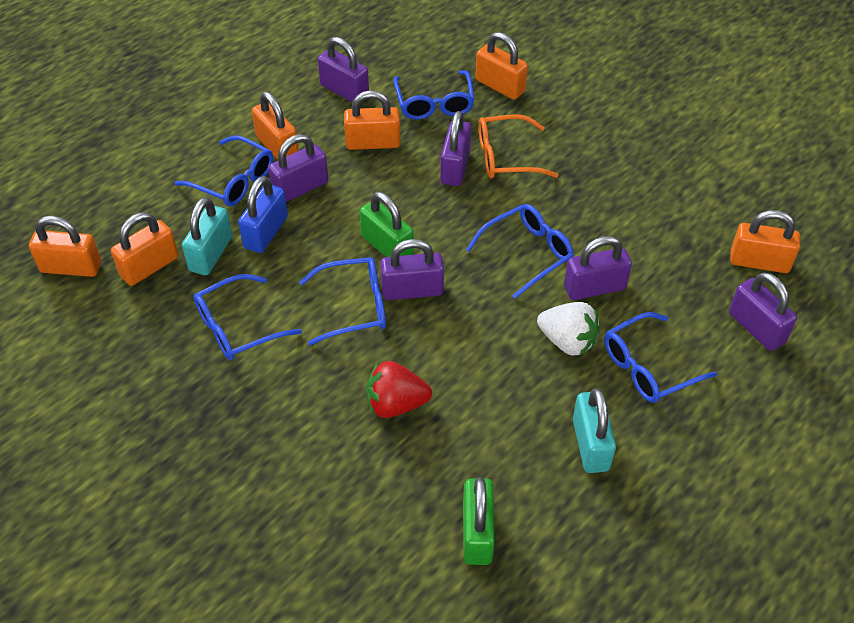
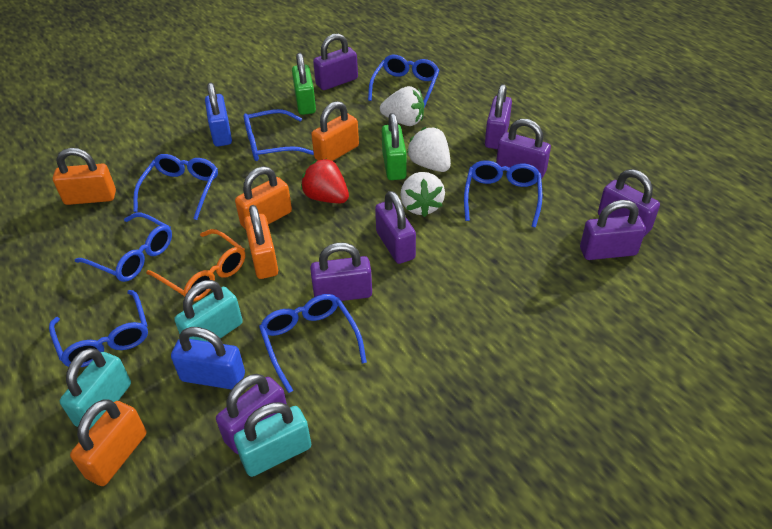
blue glasses: 6 -> 7
blue padlock: 1 -> 2
orange padlock: 6 -> 5
purple padlock: 6 -> 8
turquoise padlock: 2 -> 3
white strawberry: 1 -> 3

